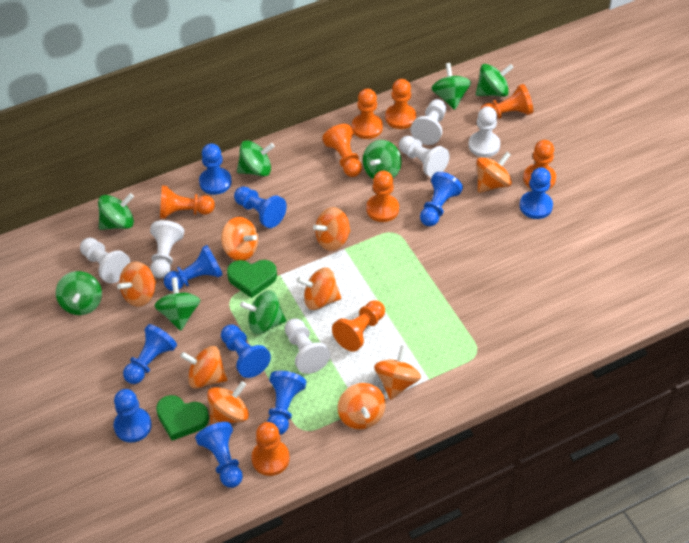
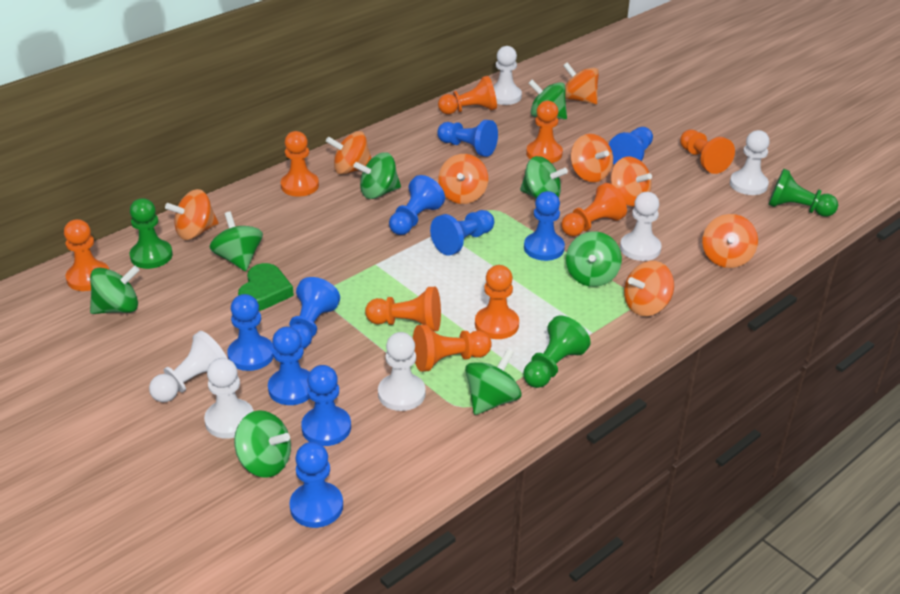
green heart: 2 -> 1
green pawn: 0 -> 3
orange spinning top: 9 -> 8

